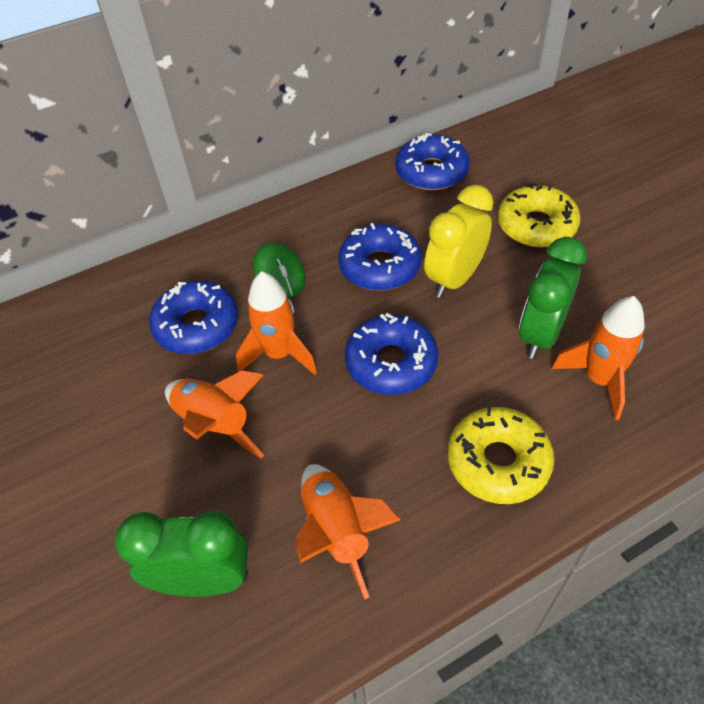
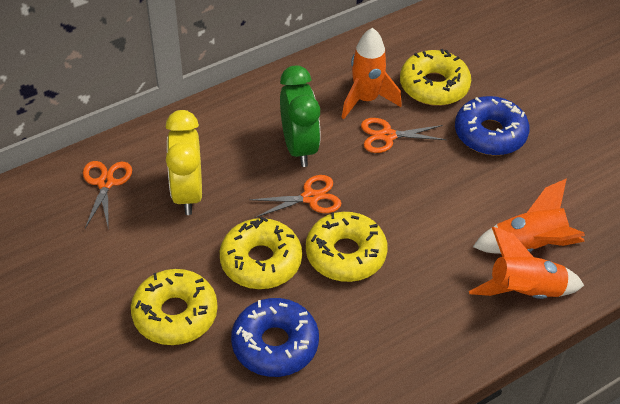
blue donut: 4 -> 2
green clock: 2 -> 1
green mouse: 1 -> 0
orange rocket: 4 -> 3
orange scissors: 0 -> 3
yellow donut: 2 -> 4

